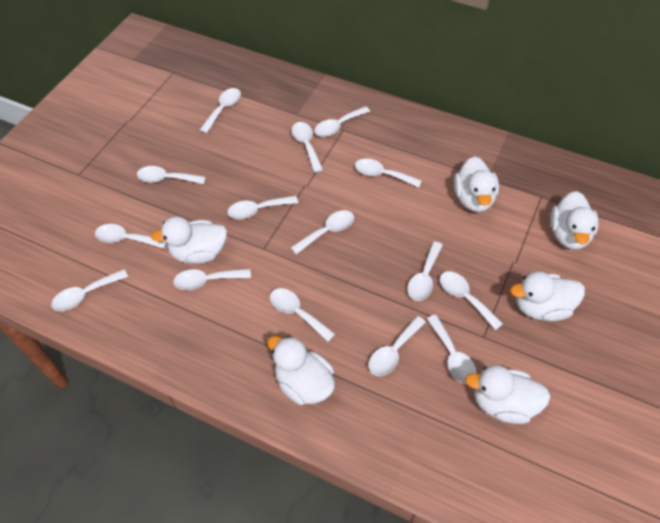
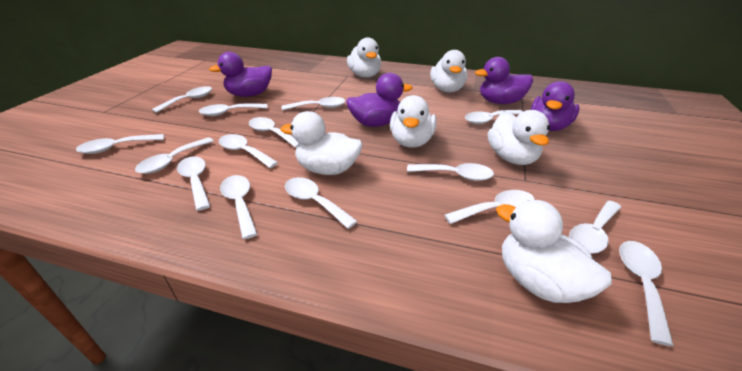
purple duck: 0 -> 4

